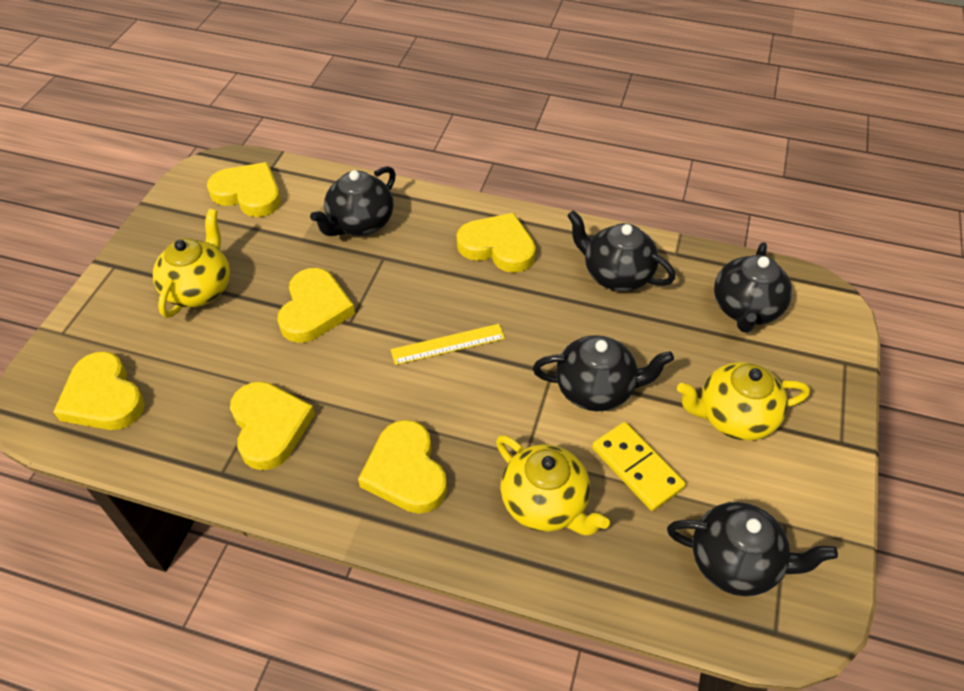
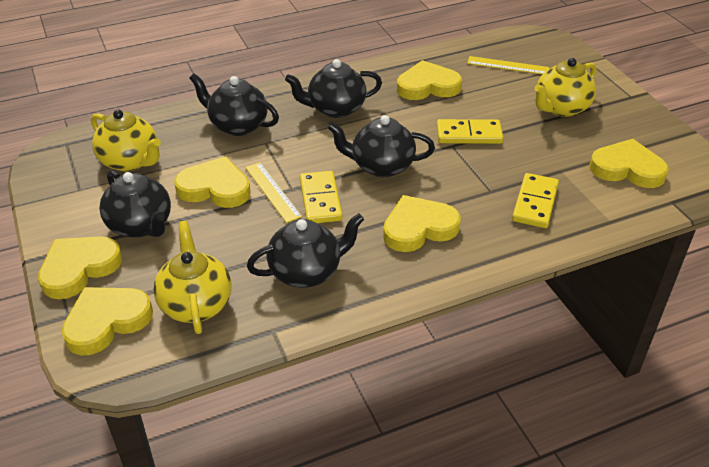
yellow domino: 1 -> 3
yellow ruler: 1 -> 2

